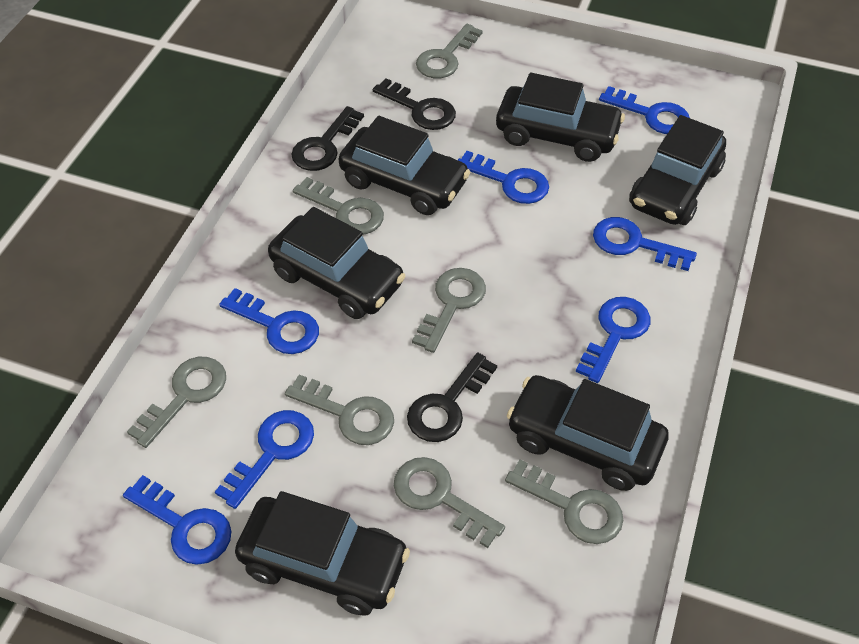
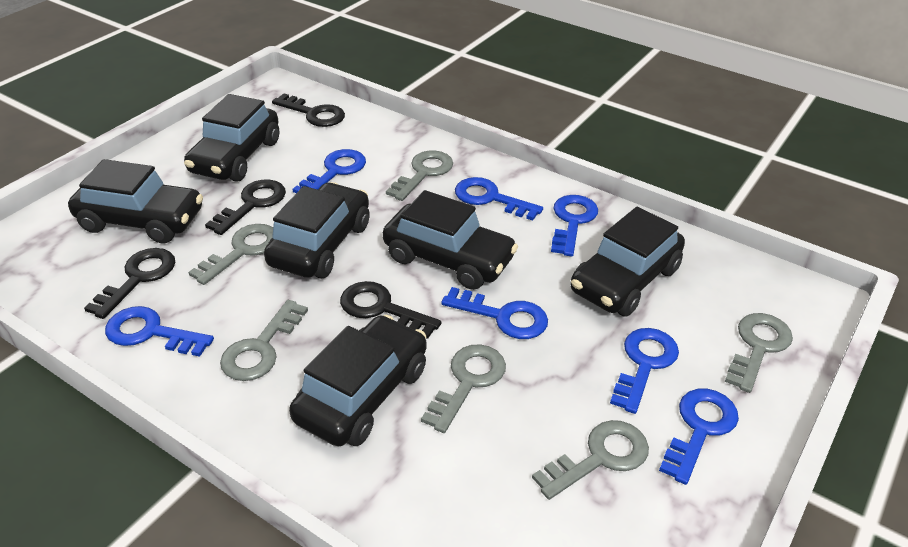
black key: 3 -> 4
grey key: 7 -> 6

